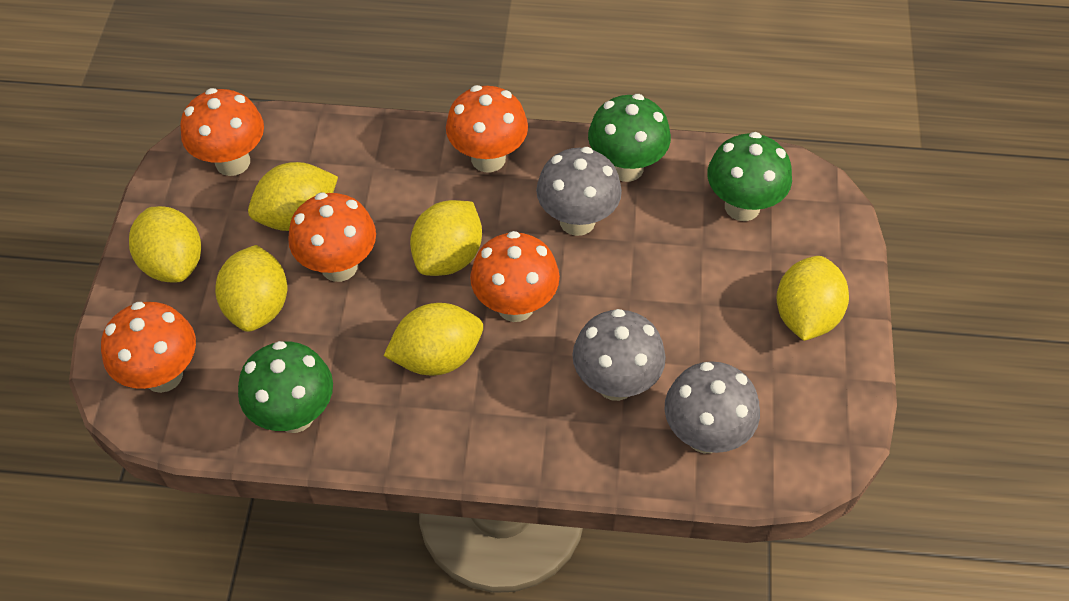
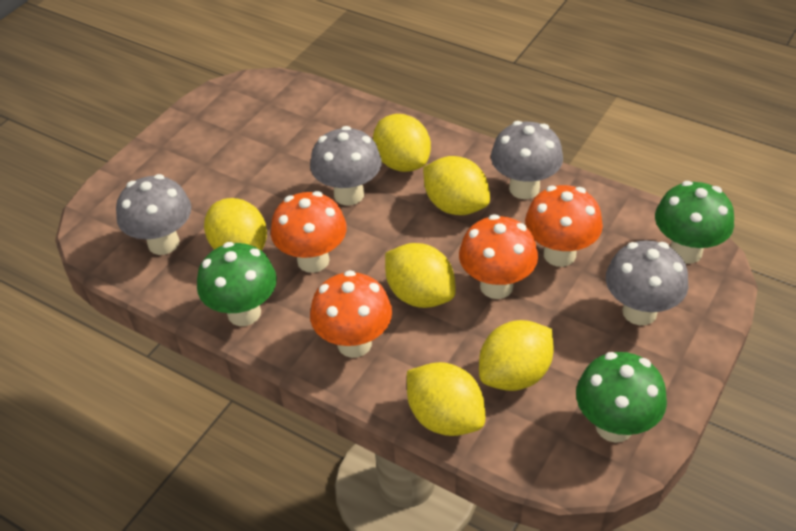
grey mushroom: 3 -> 4
orange mushroom: 5 -> 4

